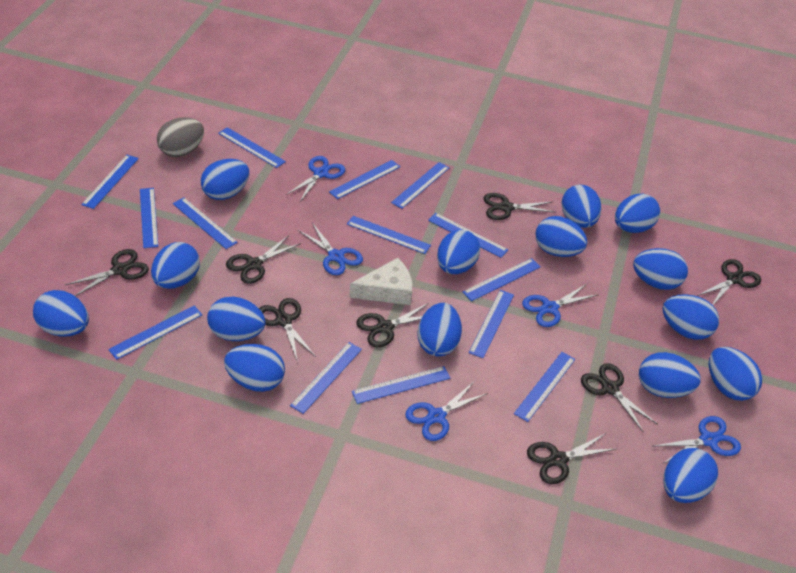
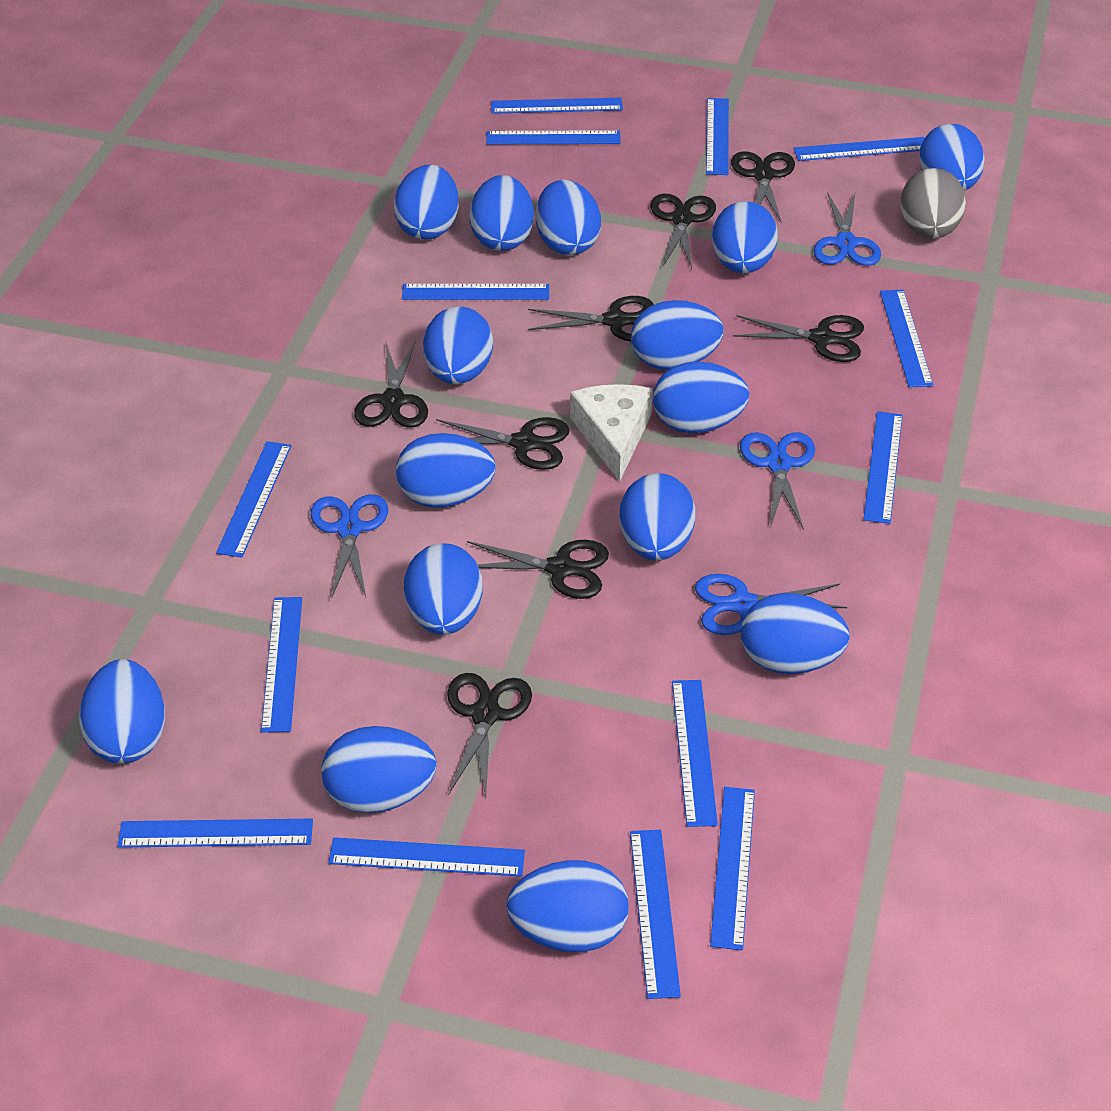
blue scissors: 5 -> 4

